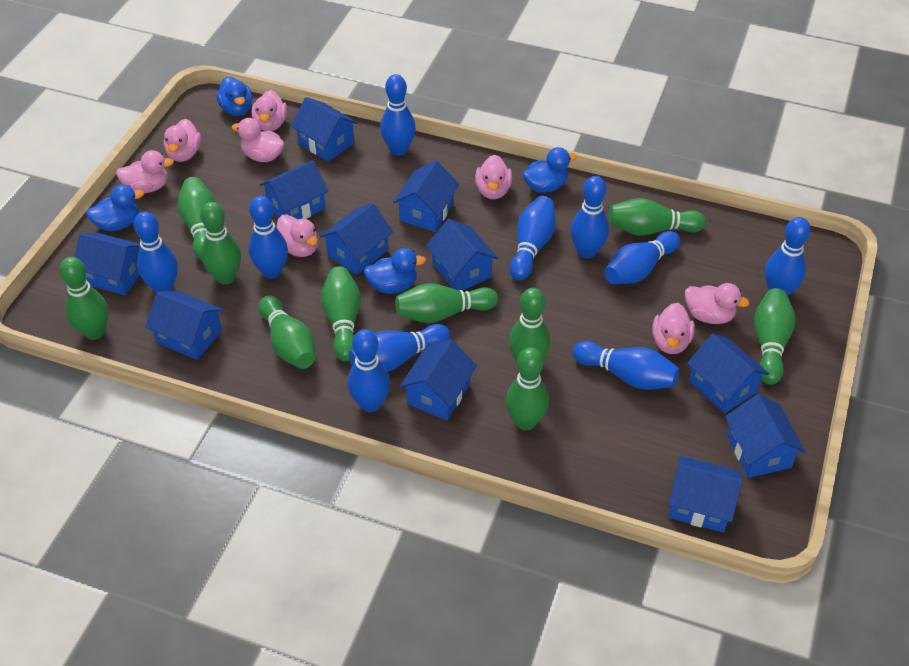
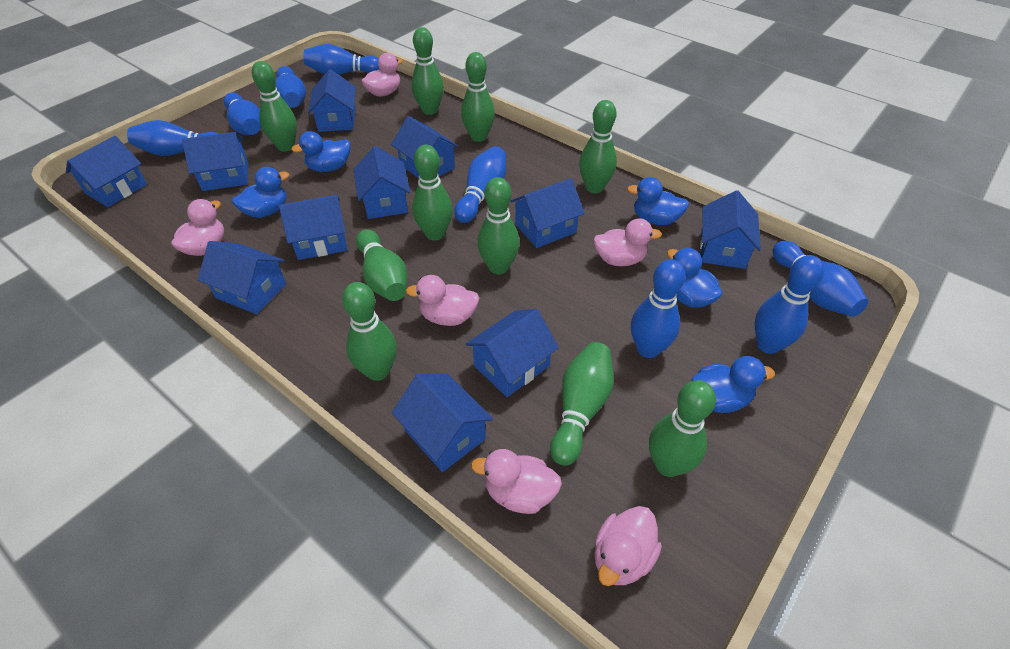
blue bowling pin: 10 -> 8
blue duck: 4 -> 5
pink duck: 8 -> 6

